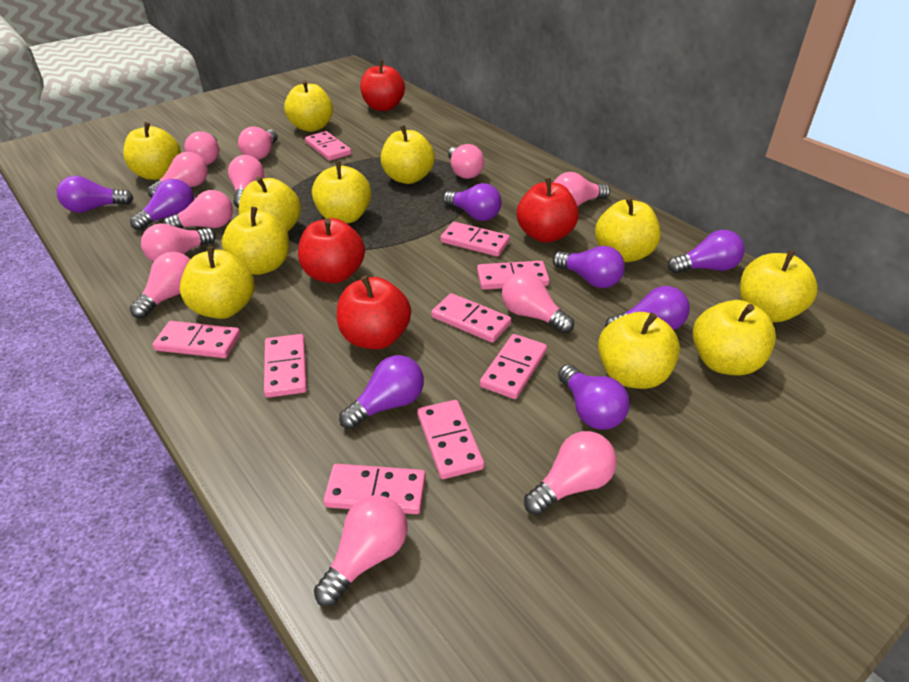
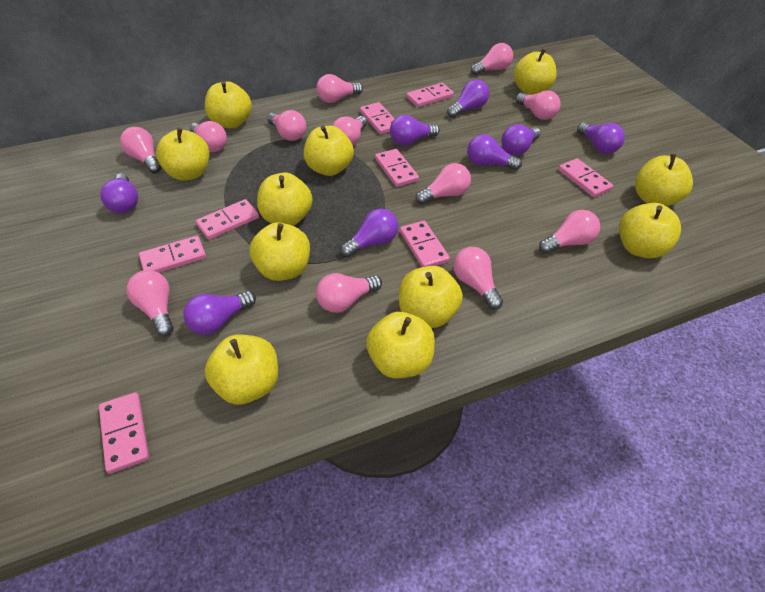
pink domino: 9 -> 8
red apple: 4 -> 0

